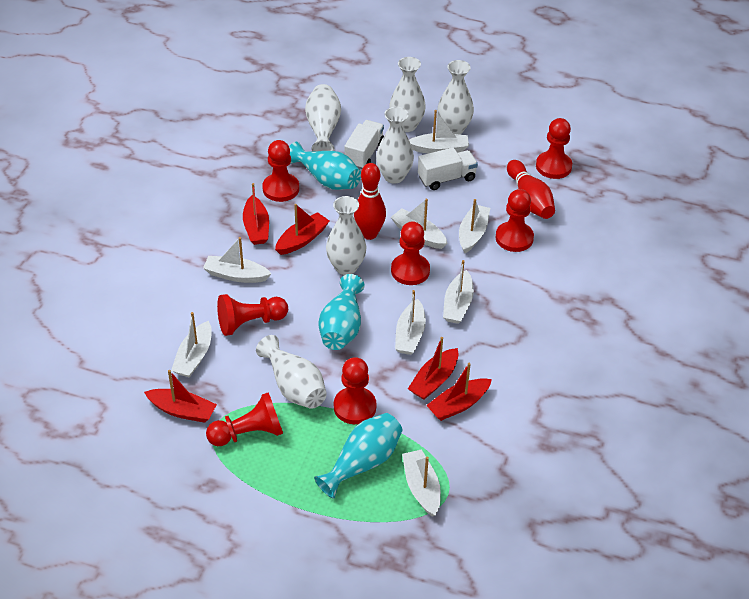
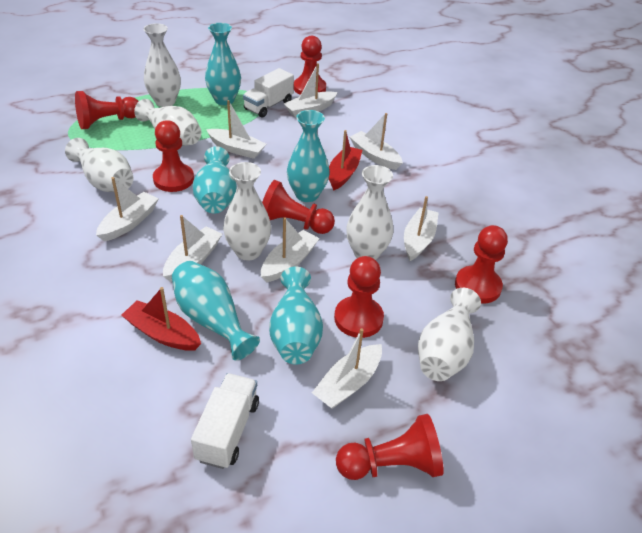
red boat: 5 -> 2
red bowling pin: 2 -> 0
turquoise vase: 3 -> 5

